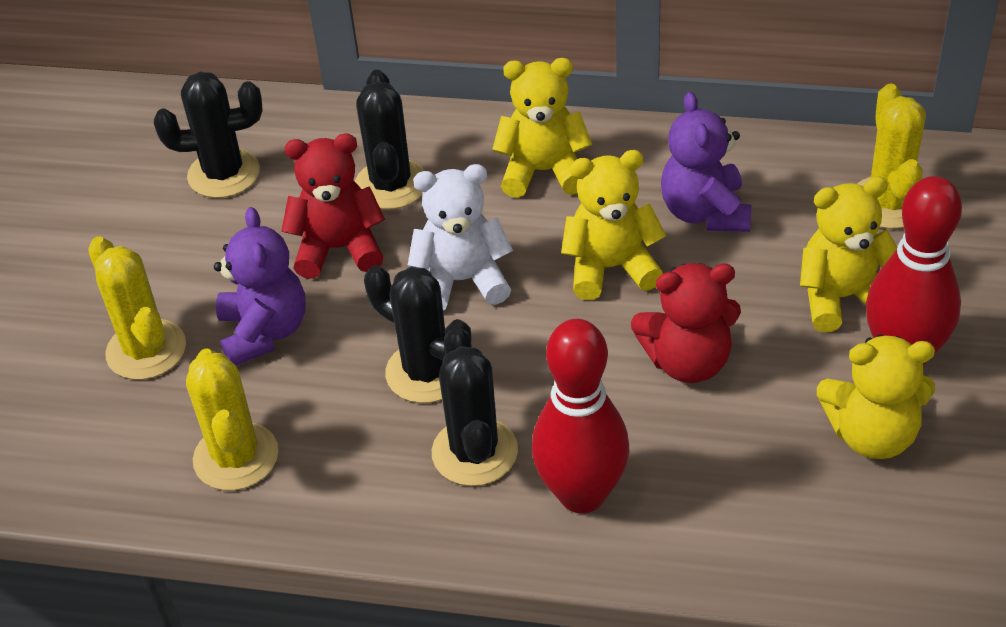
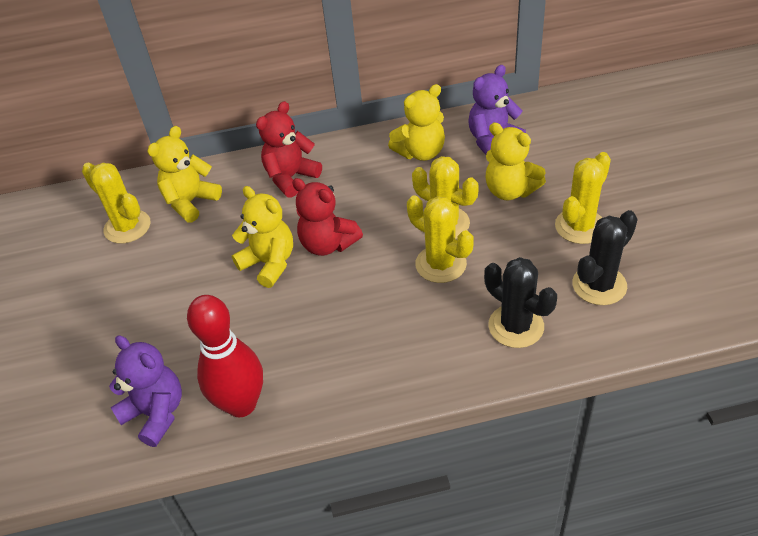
black cactus: 4 -> 2
red bowling pin: 2 -> 1
white teddy bear: 1 -> 0
yellow cactus: 3 -> 4

